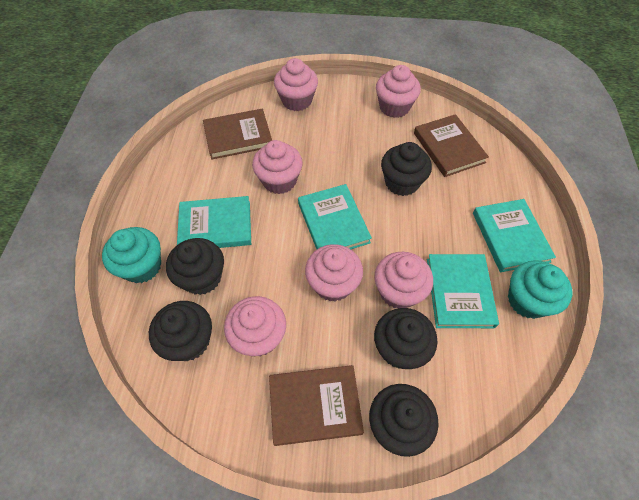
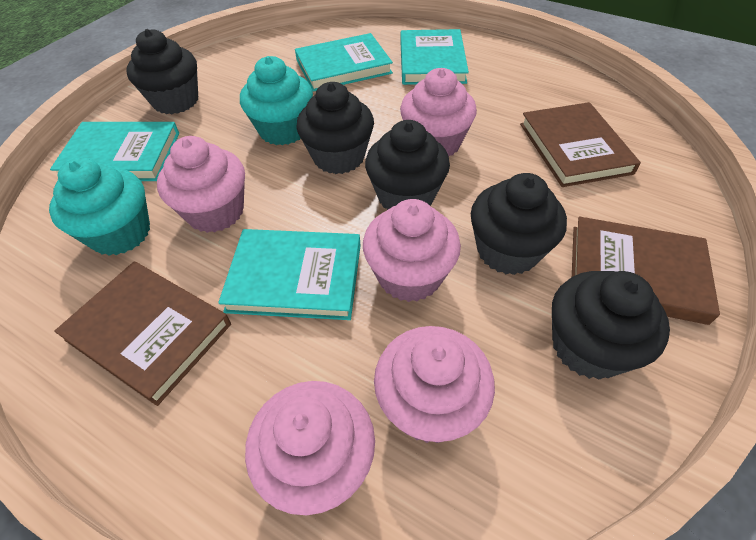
pink cupcake: 6 -> 5

